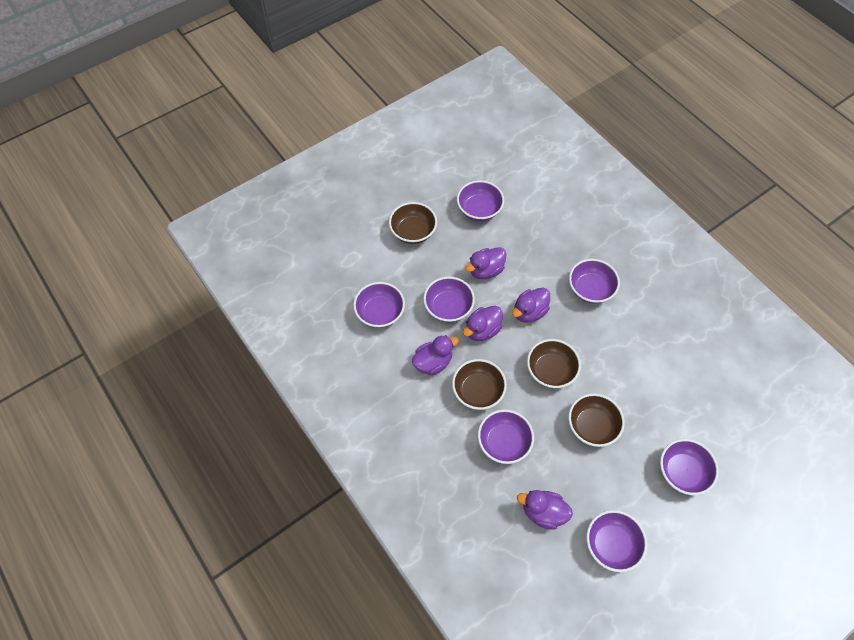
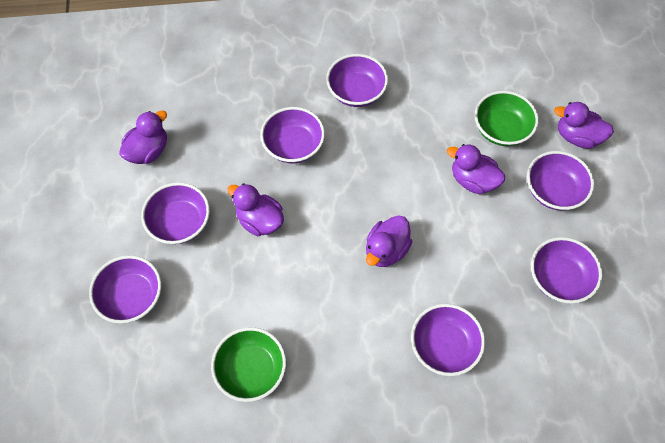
brown bowl: 4 -> 0
green bowl: 0 -> 2

